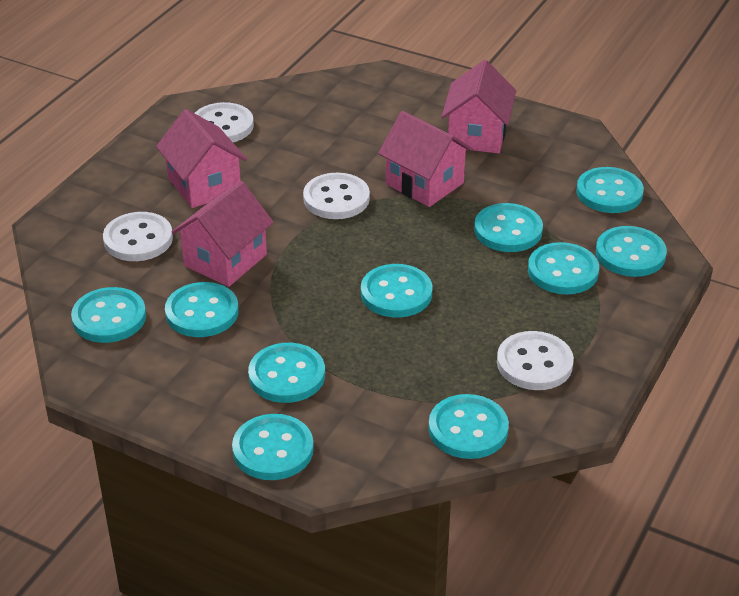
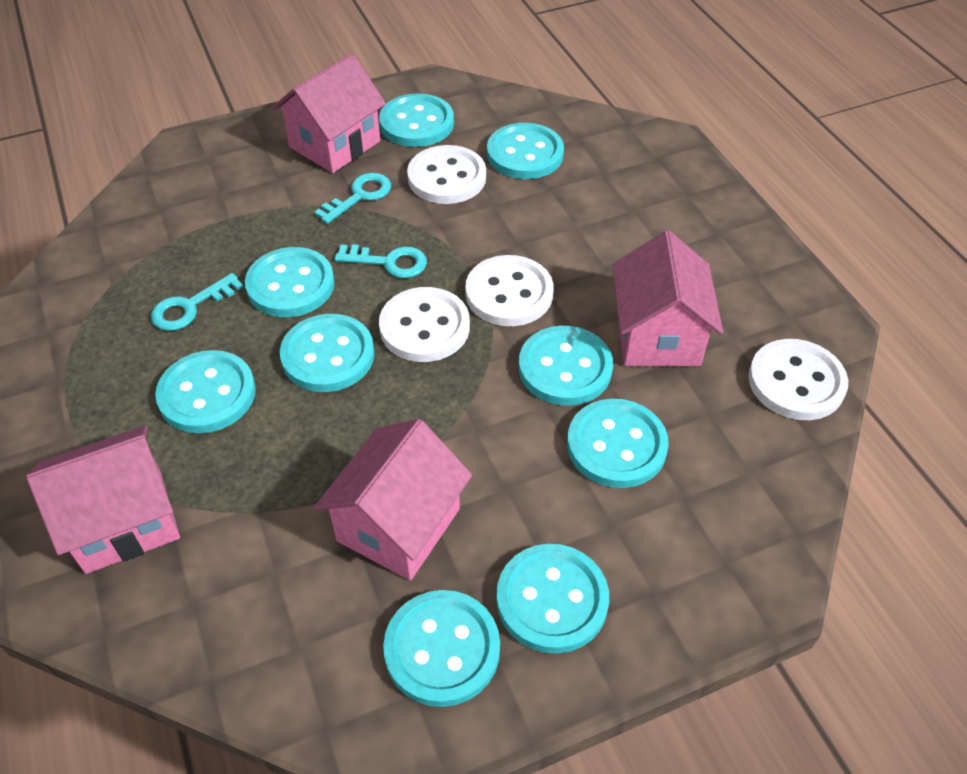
turquoise button: 10 -> 9
turquoise key: 0 -> 3

